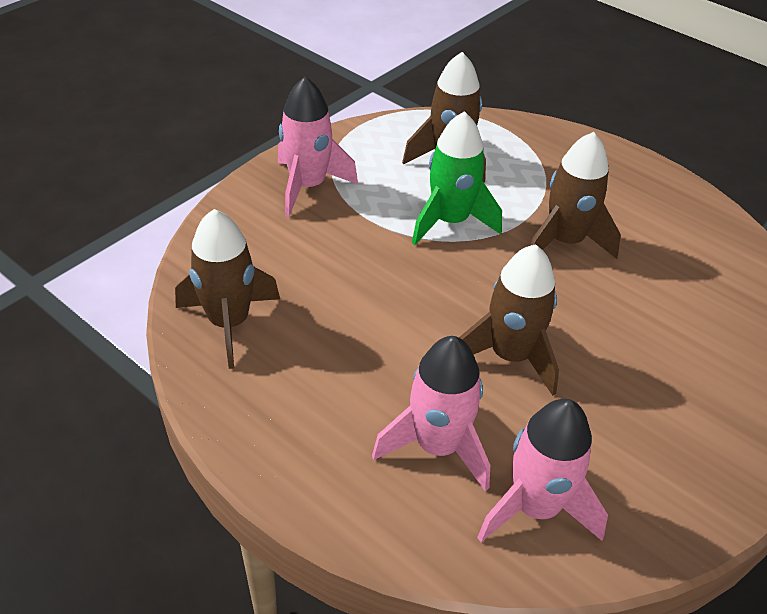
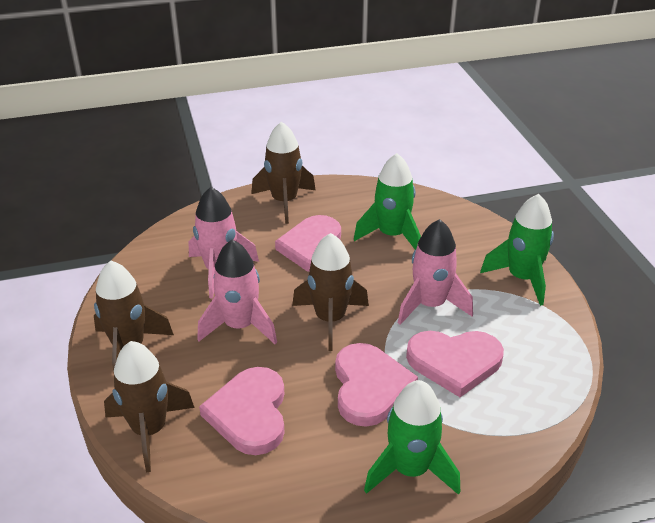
green rocket: 1 -> 3
pink heart: 0 -> 4

